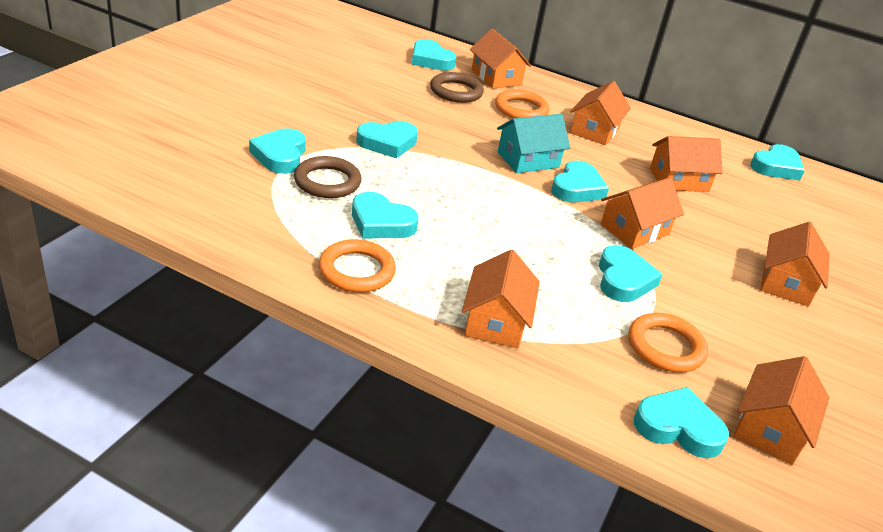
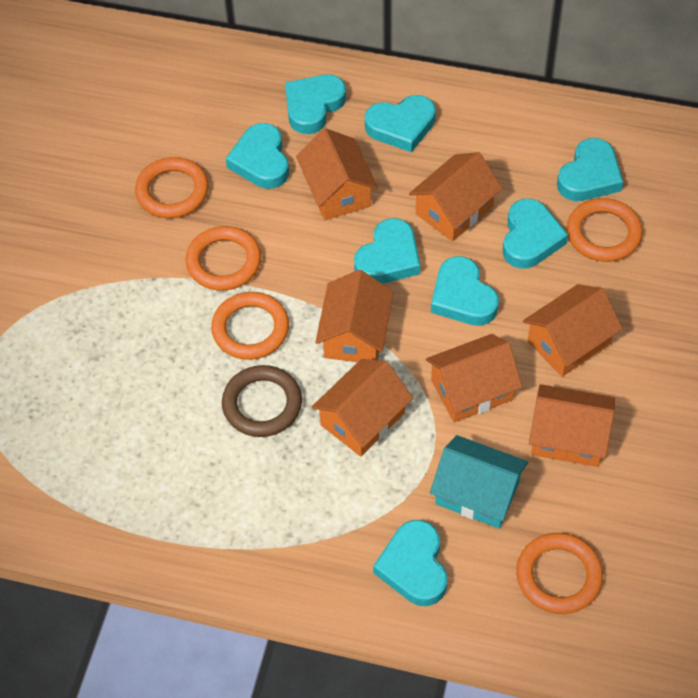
brown ring: 2 -> 1
orange ring: 3 -> 5

